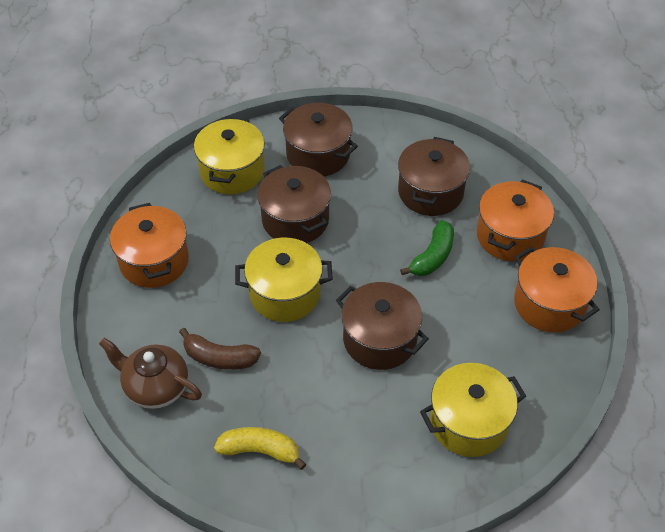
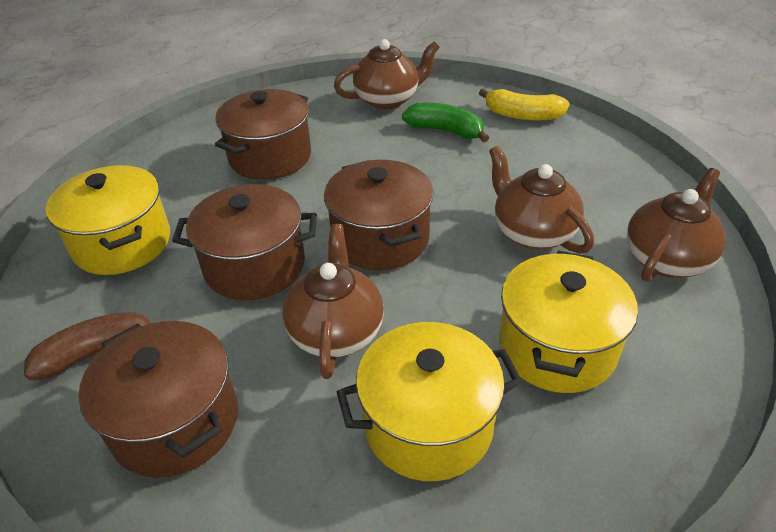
brown teapot: 1 -> 4
orange pot: 3 -> 0

